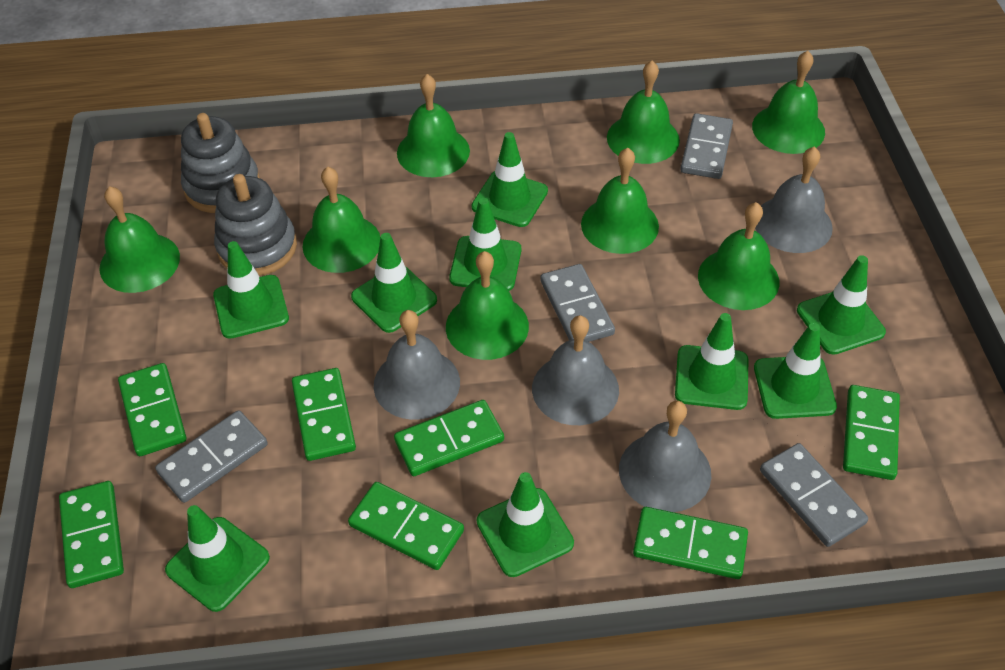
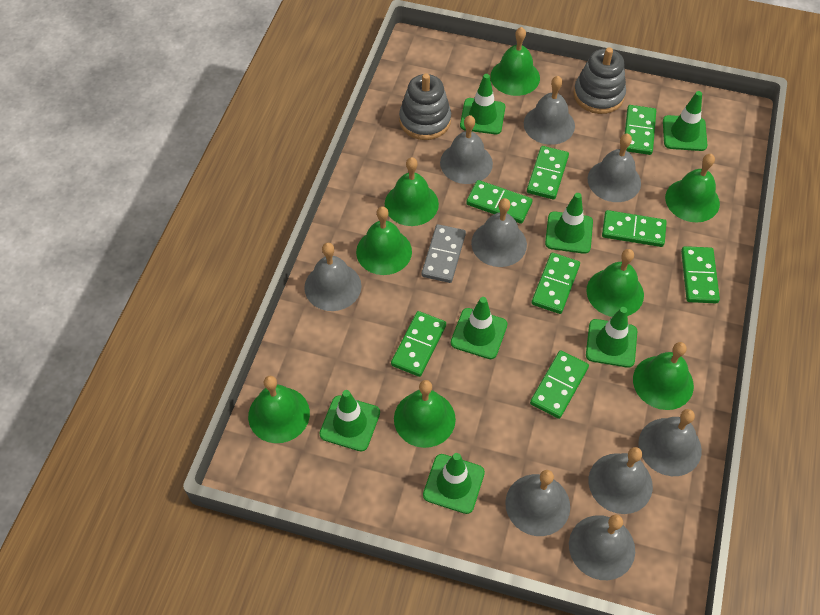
green domino: 7 -> 8
green traffic cone: 9 -> 7
grey bell: 4 -> 9
grey domino: 4 -> 1

